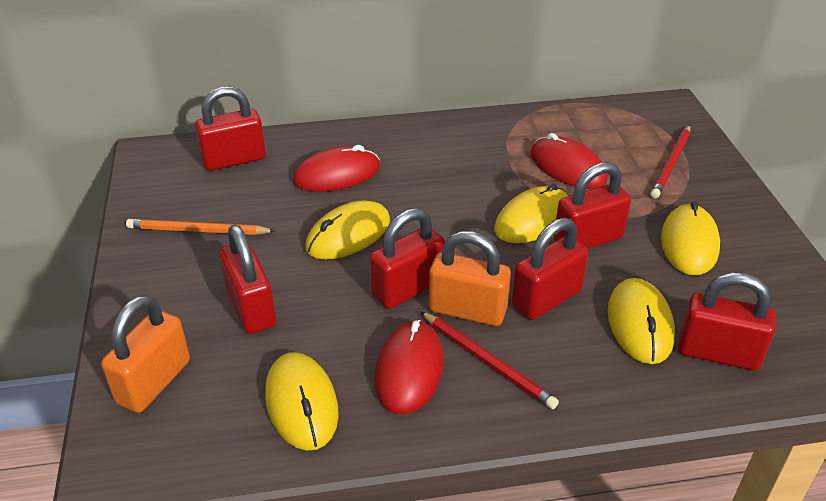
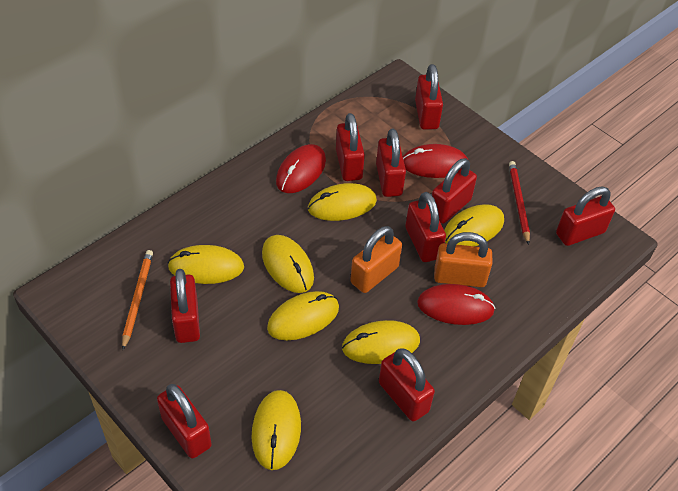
red padlock: 6 -> 9
red pencil: 2 -> 1
yellow mouse: 5 -> 7

